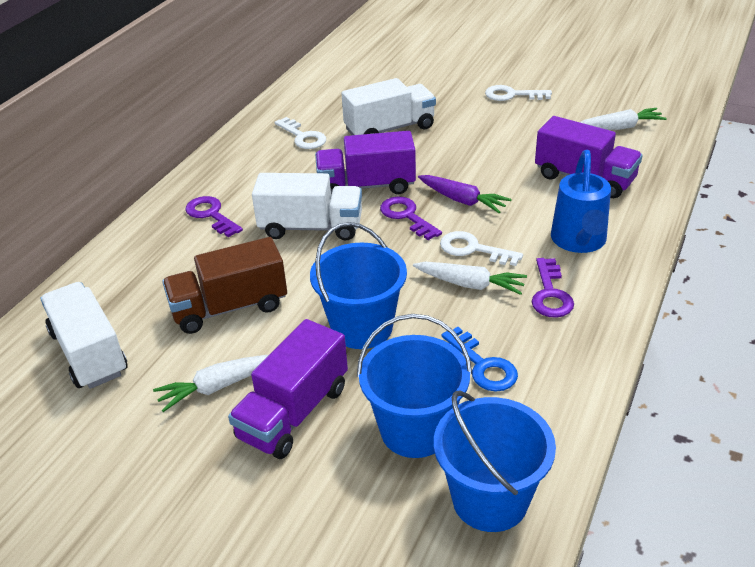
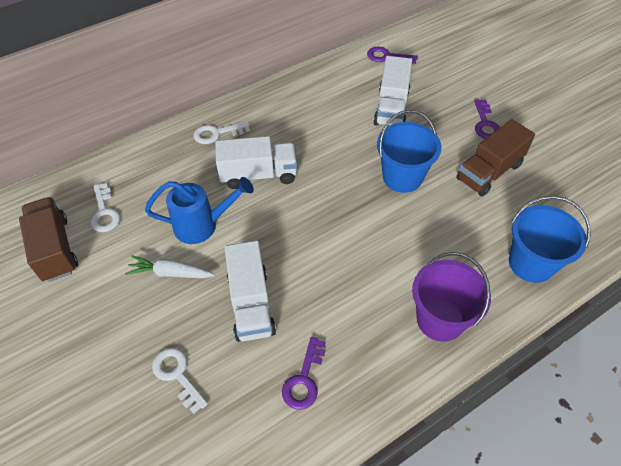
blue bucket: 3 -> 2
blue key: 1 -> 0
brown truck: 1 -> 2
purple bucket: 0 -> 1
purple carrot: 1 -> 0
purple truck: 3 -> 0
white carrot: 3 -> 1

